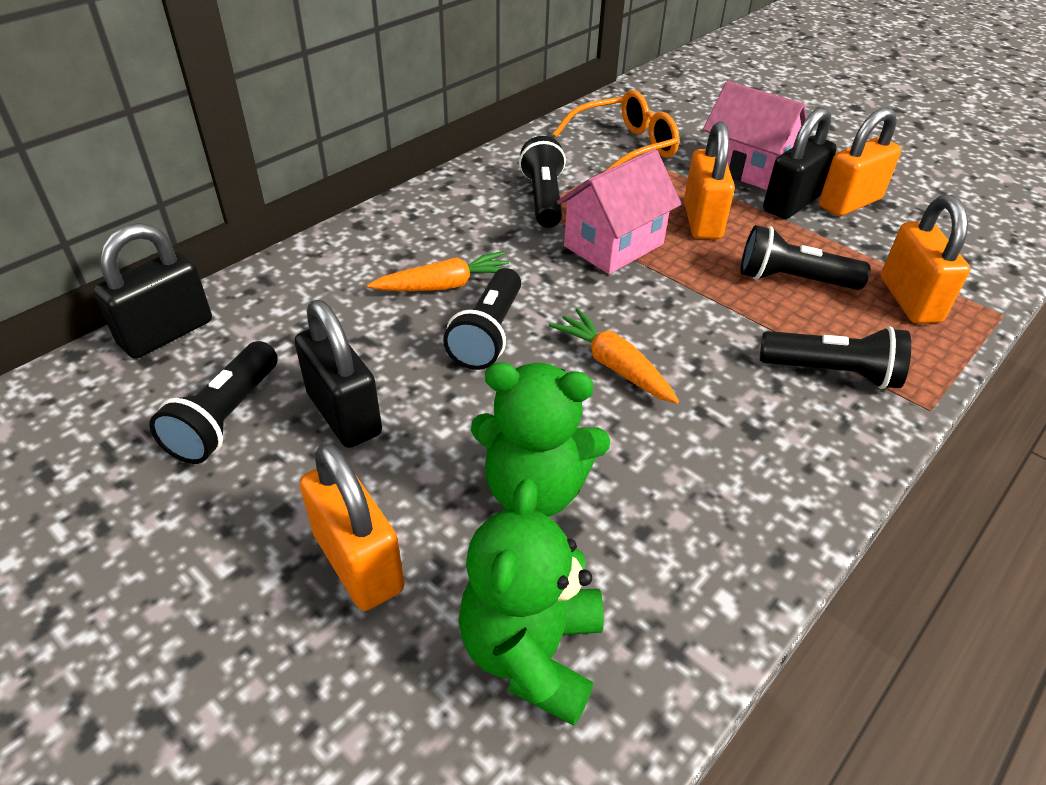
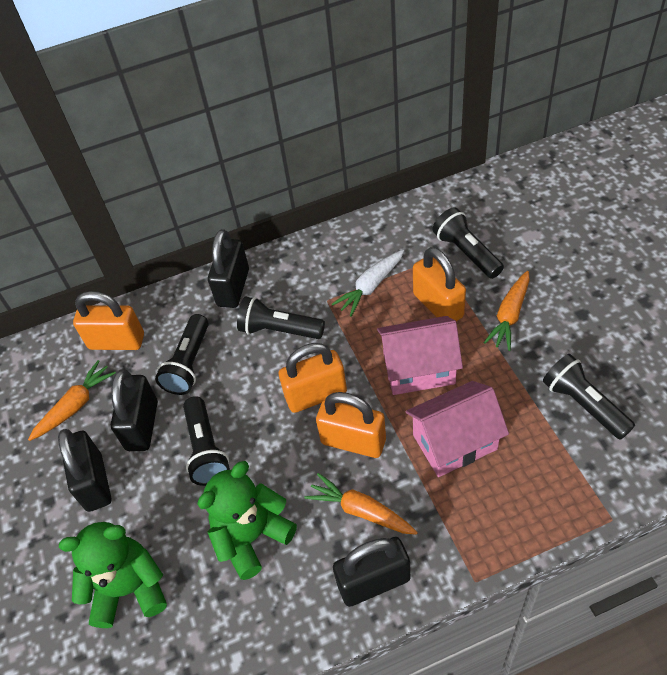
black padlock: 3 -> 4
orange carrot: 2 -> 3
orange glasses: 1 -> 0
white carrot: 0 -> 1

